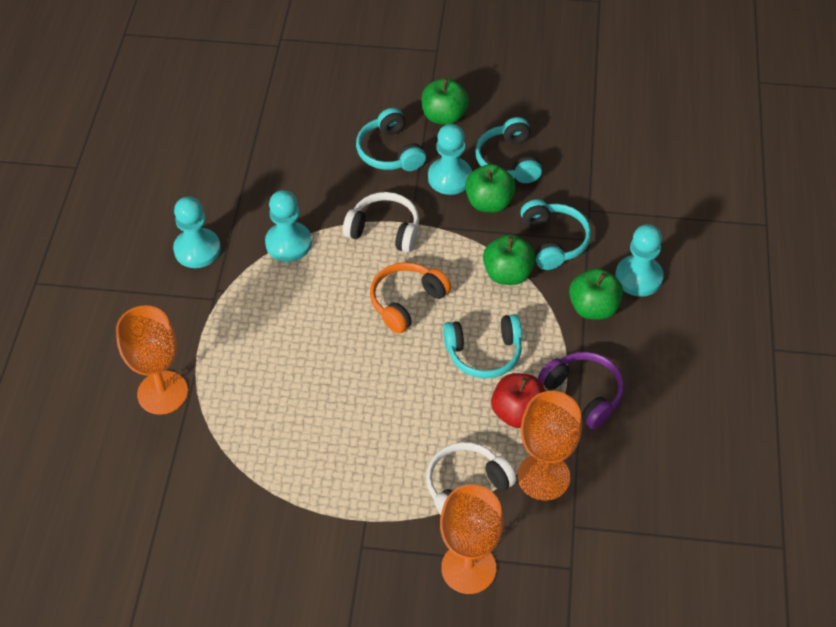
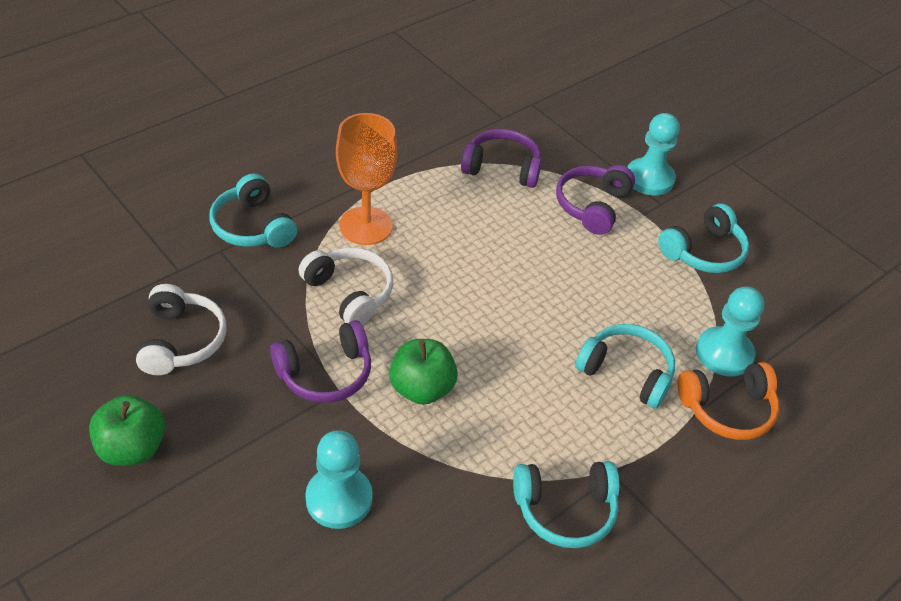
green apple: 4 -> 2
orange goblet: 3 -> 1
purple headphones: 1 -> 3
red apple: 1 -> 0
turquoise pawn: 4 -> 3

